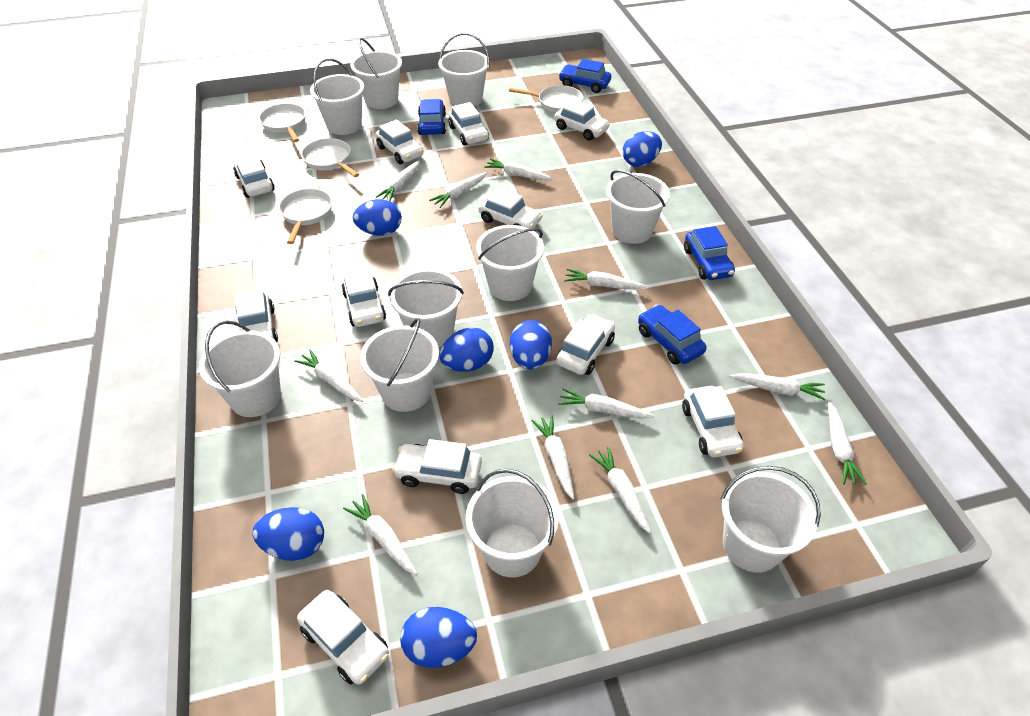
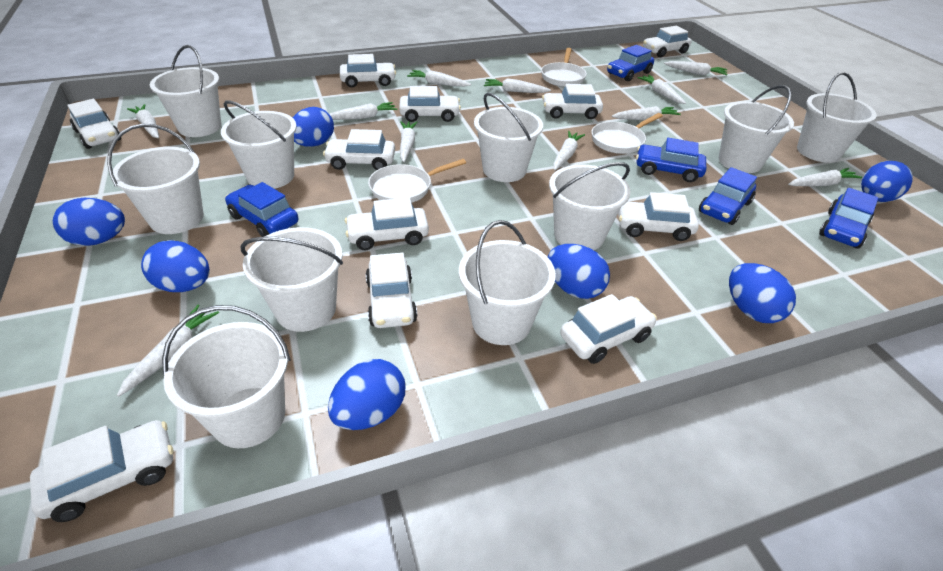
blue car: 4 -> 5
blue egg: 6 -> 7
white pan: 4 -> 3

